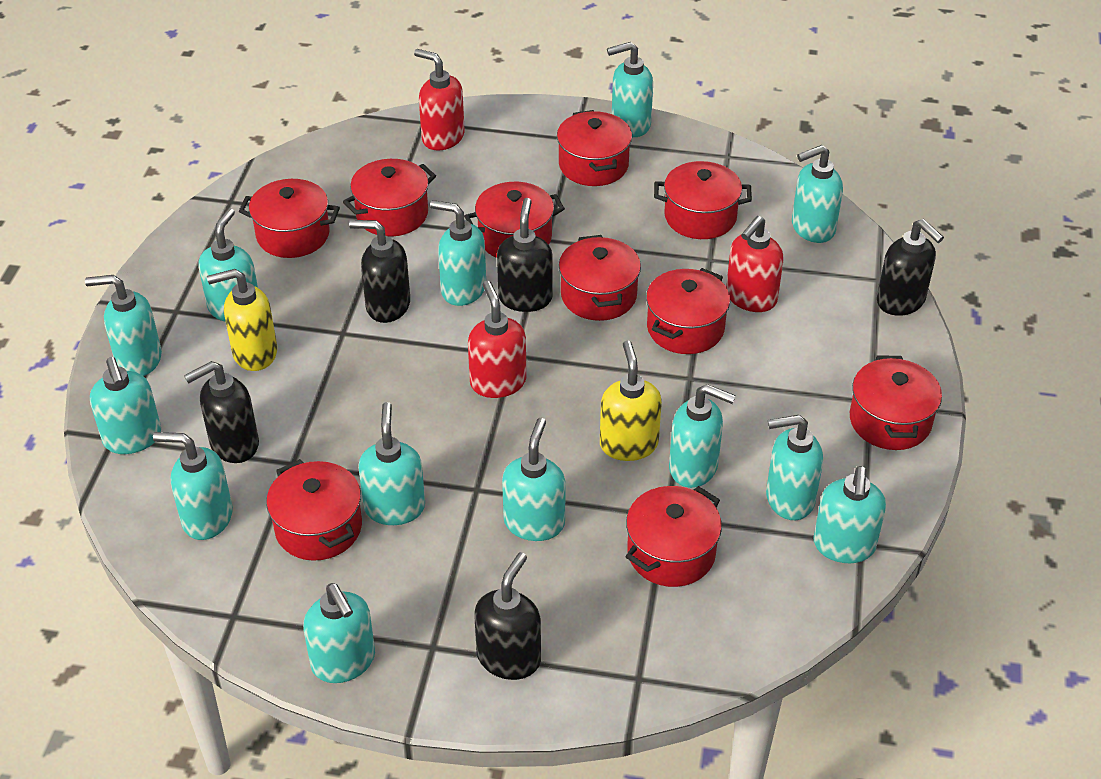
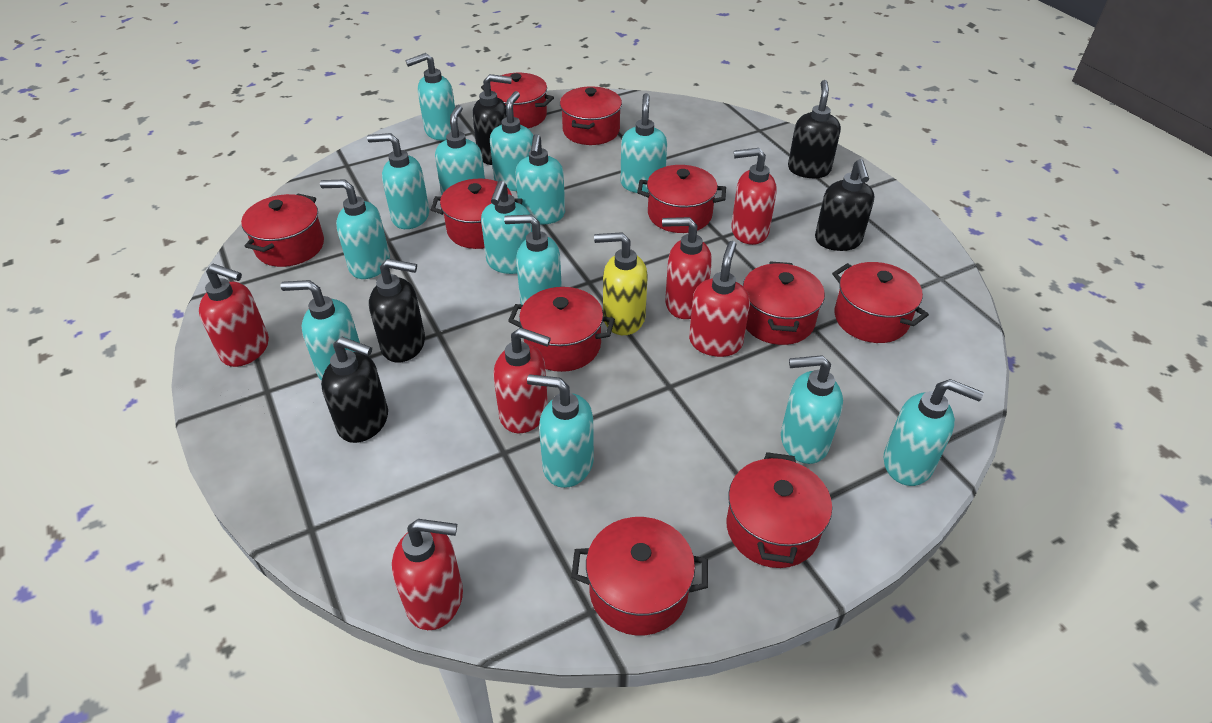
red soap dispenser: 3 -> 6
yellow soap dispenser: 2 -> 1

